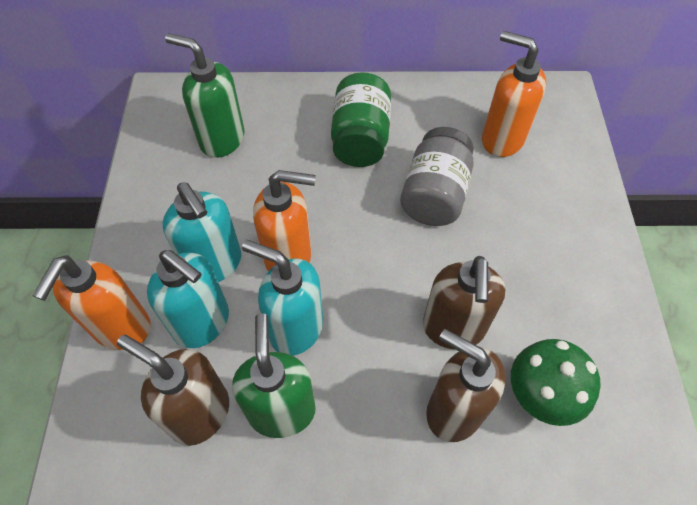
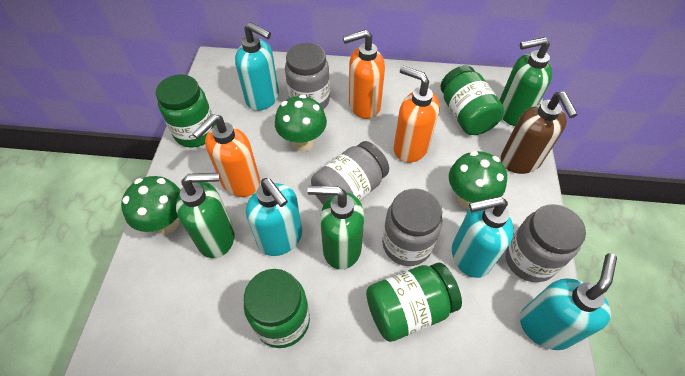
brown soap dispenser: 3 -> 1
green jar: 1 -> 4
green mushroom: 1 -> 3
green soap dispenser: 2 -> 3
grey jar: 1 -> 4
turquoise soap dispenser: 3 -> 4

